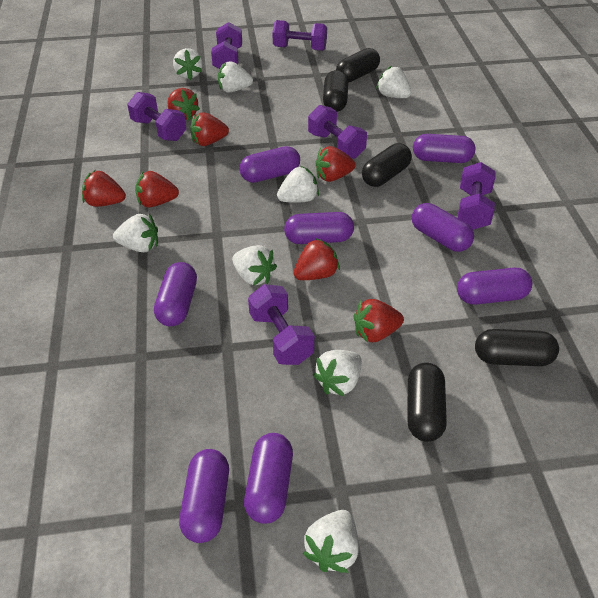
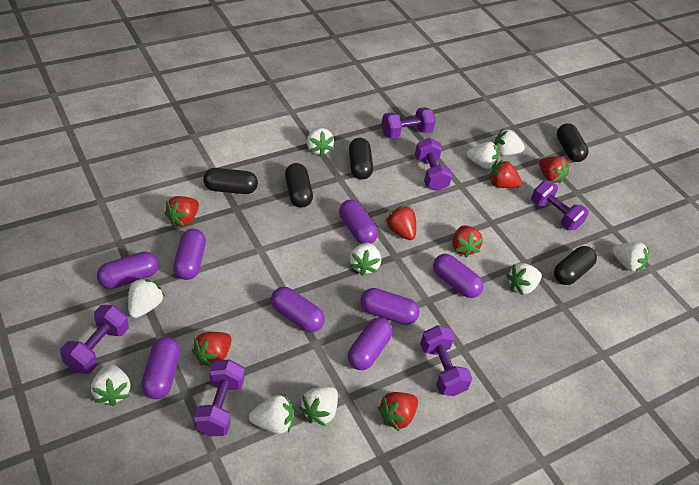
white strawberry: 8 -> 10

